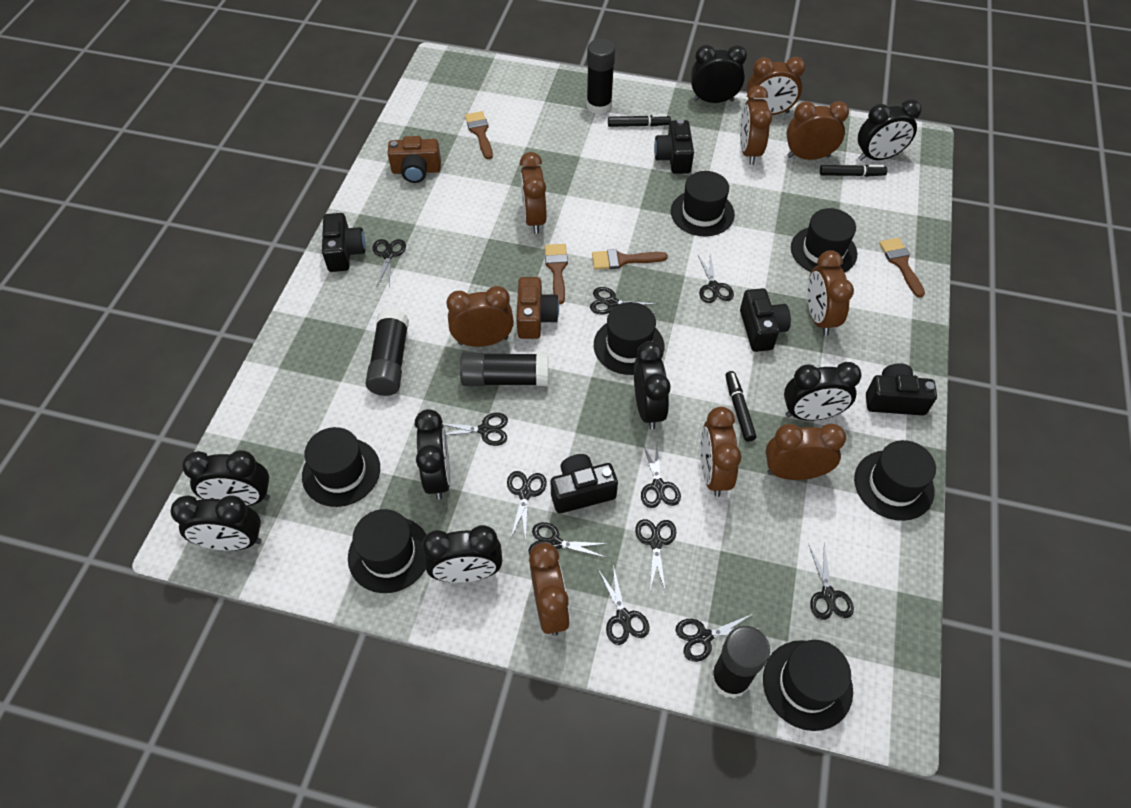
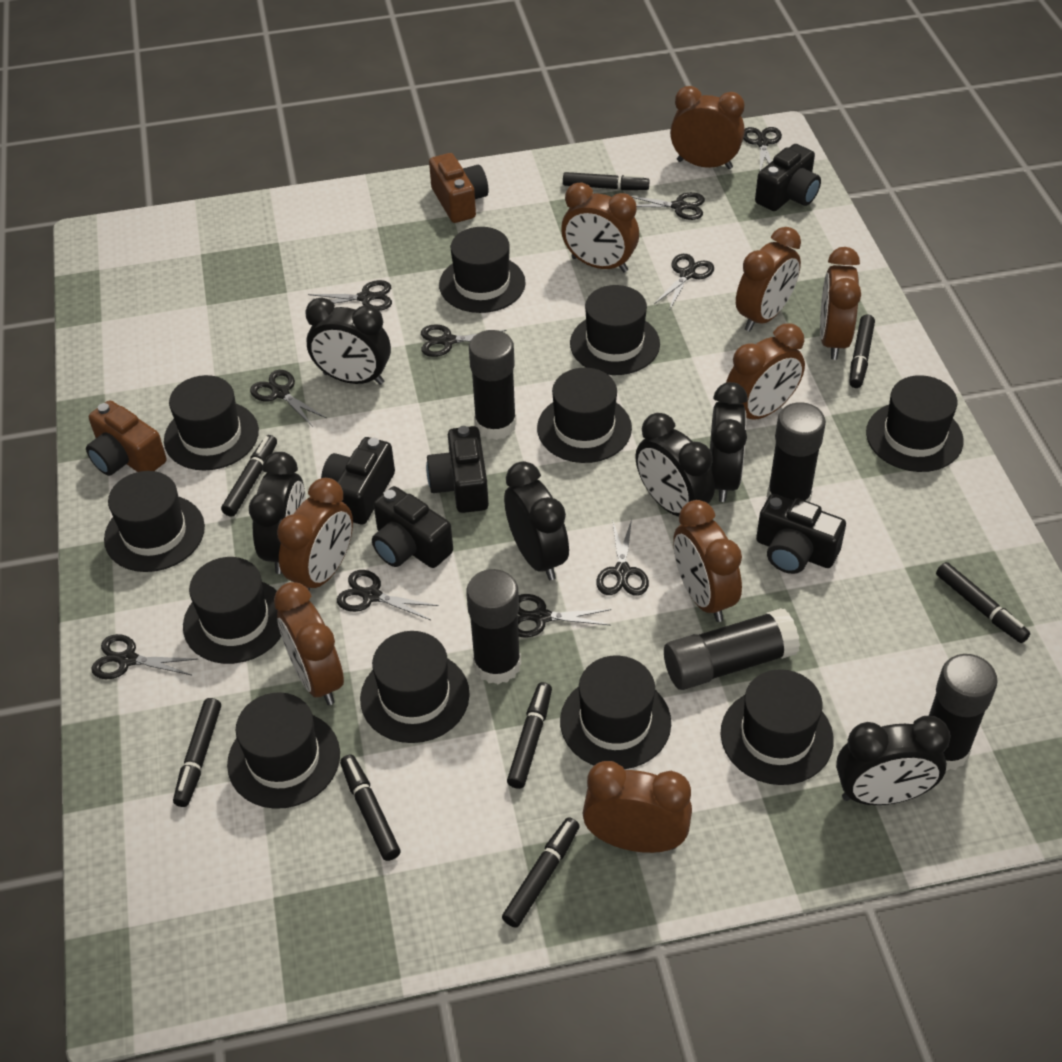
black clock: 8 -> 6
black glue stick: 4 -> 5
black hat: 7 -> 11
black marker: 3 -> 8
black scissors: 11 -> 10
brown brush: 4 -> 0

